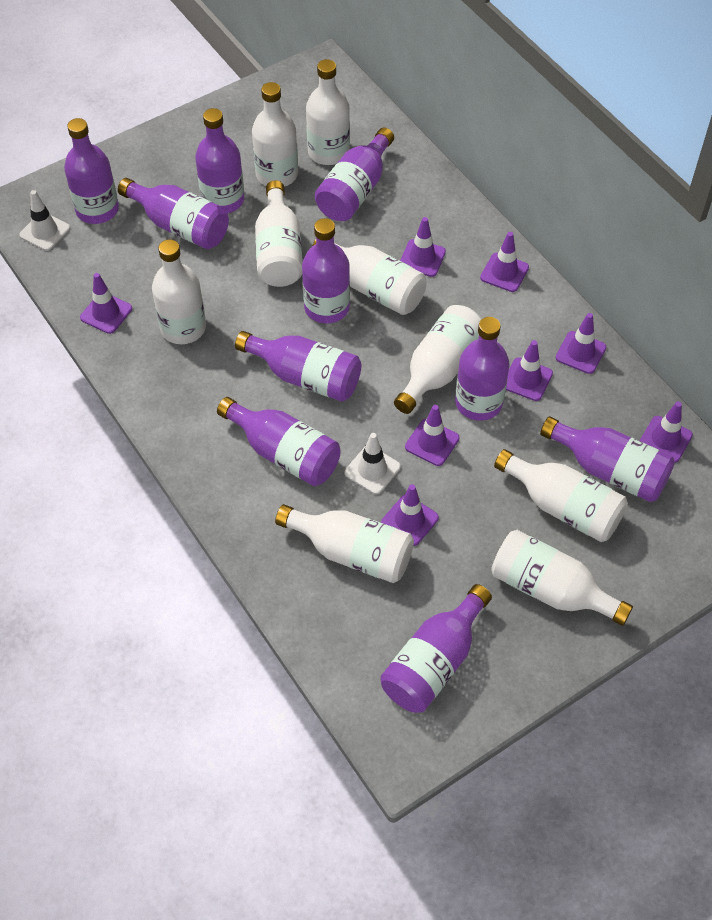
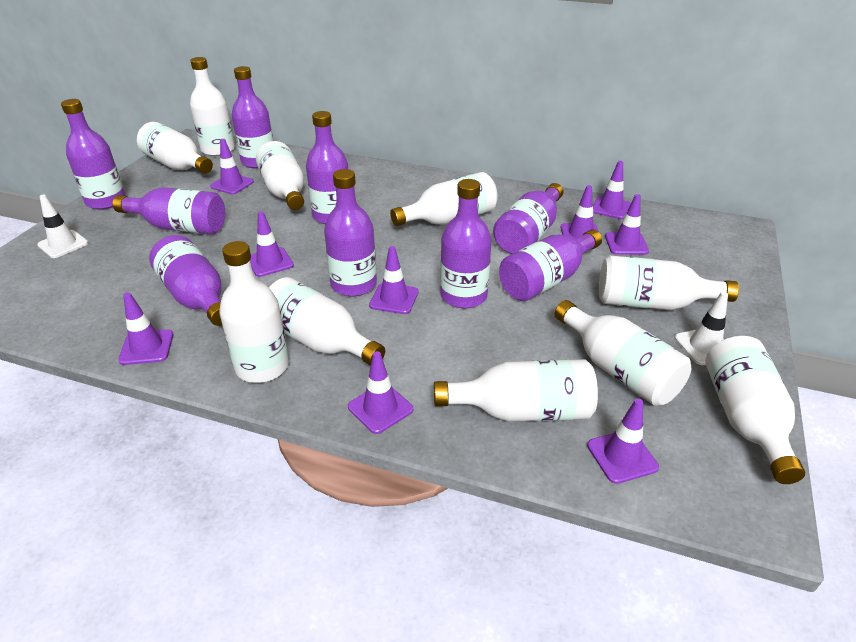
purple bottle: 10 -> 9
purple traffic cone: 8 -> 9
white bottle: 9 -> 10

